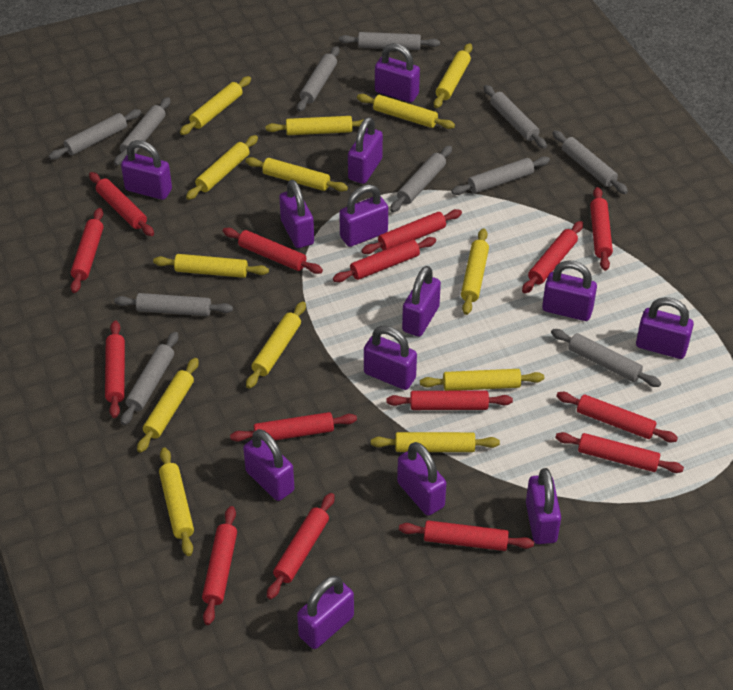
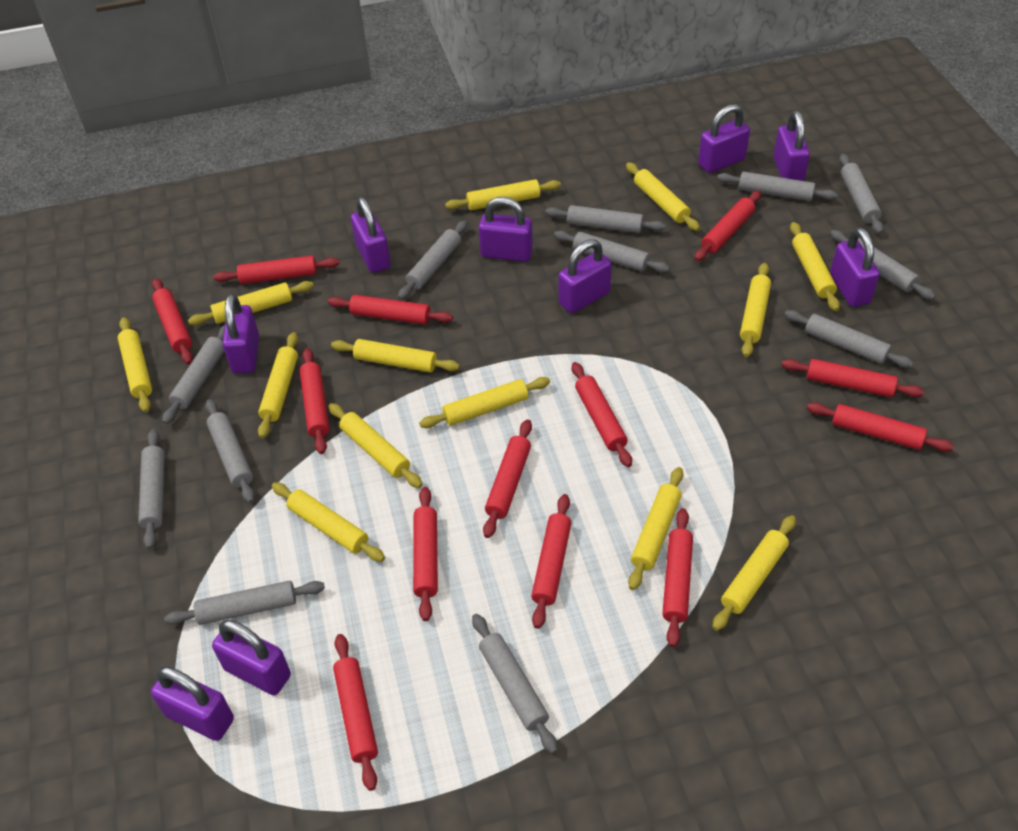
grey rolling pin: 11 -> 12
purple padlock: 13 -> 9
red rolling pin: 15 -> 13

